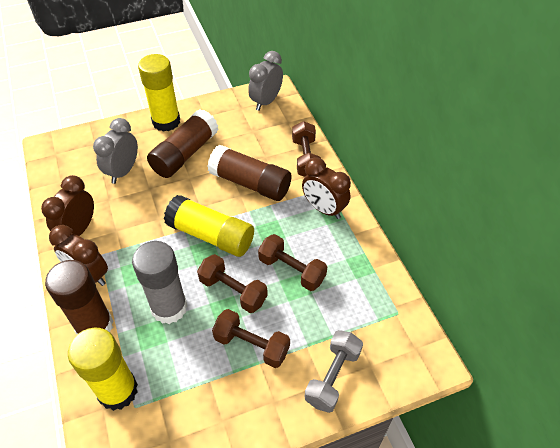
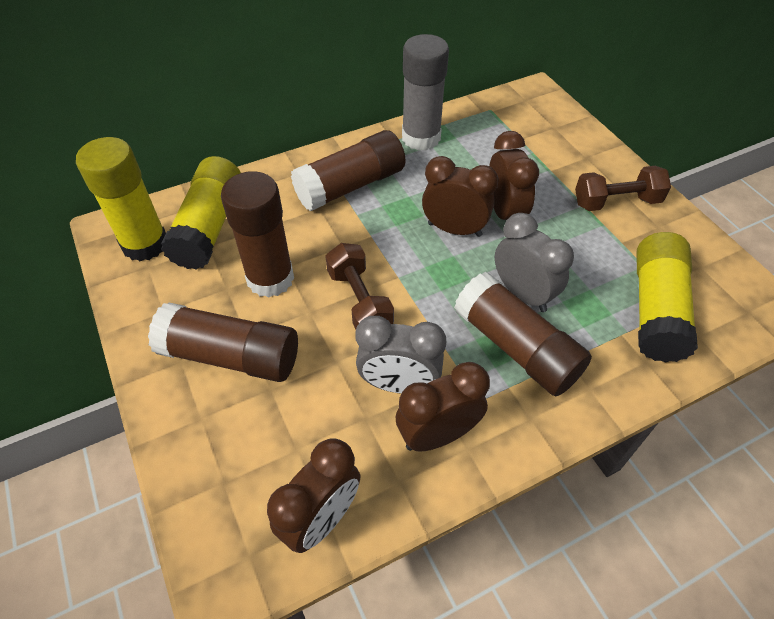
brown clock: 3 -> 4
brown dumbbell: 4 -> 2
brown glue stick: 3 -> 4
grey dumbbell: 1 -> 0

